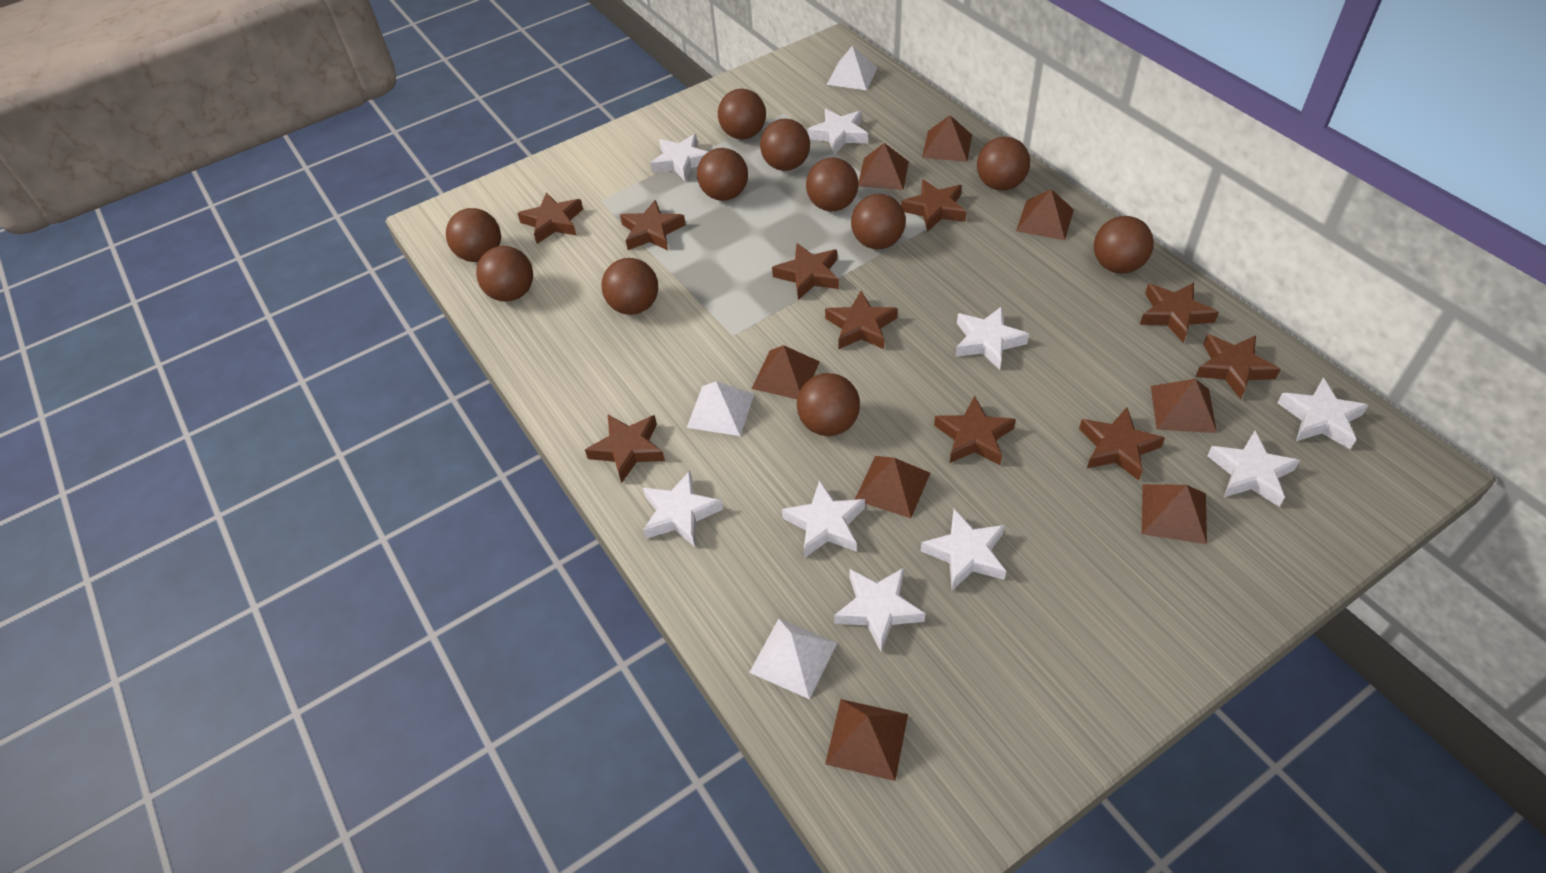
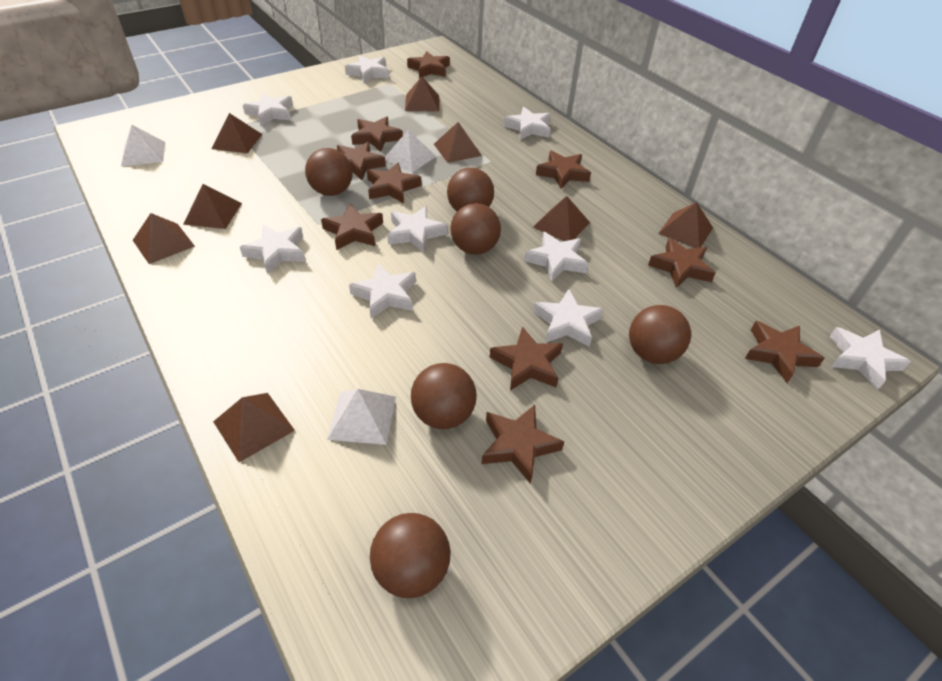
brown ball: 11 -> 6

